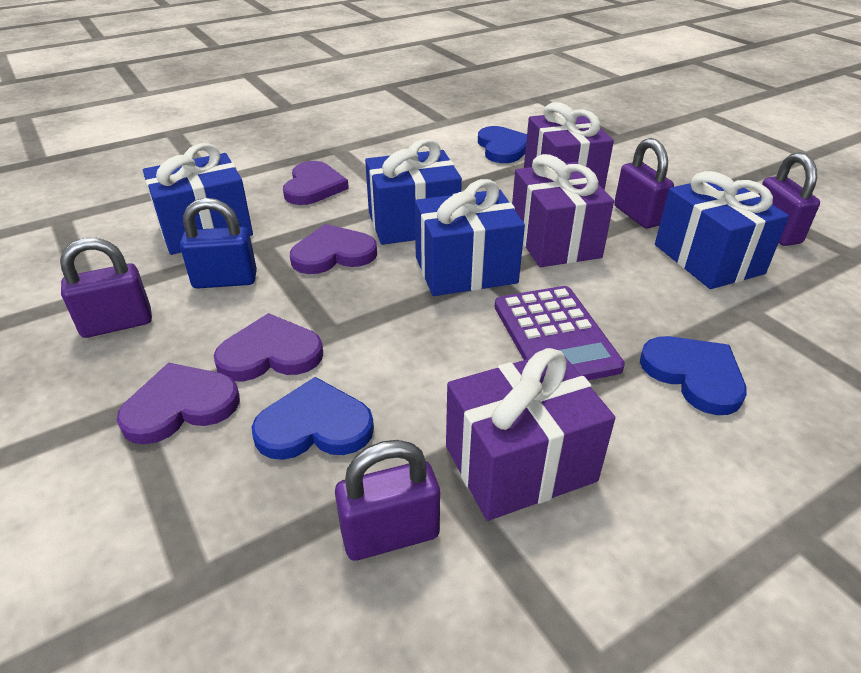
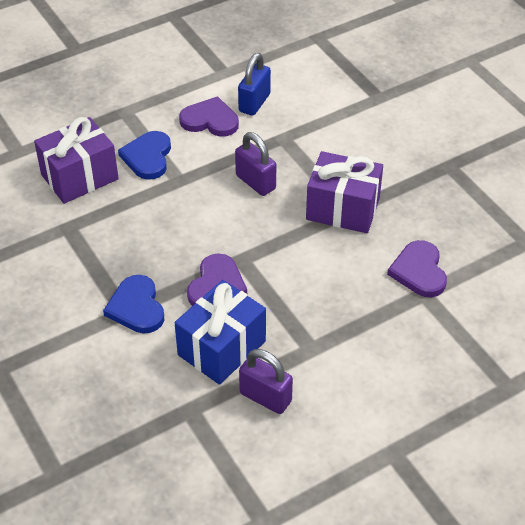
blue gift: 4 -> 1
blue heart: 3 -> 2
purple calculator: 1 -> 0
purple gift: 3 -> 2
purple heart: 4 -> 3
purple padlock: 4 -> 2

